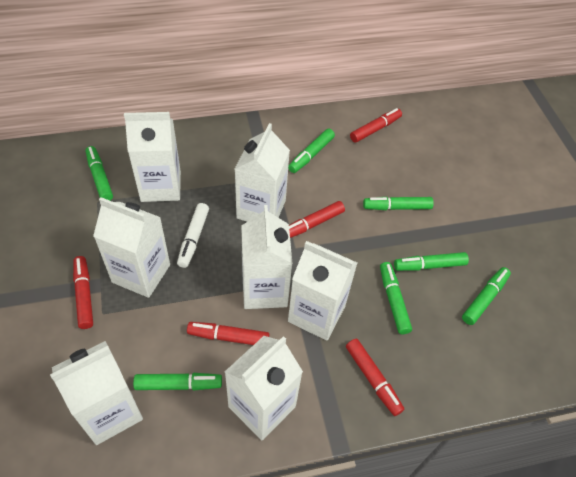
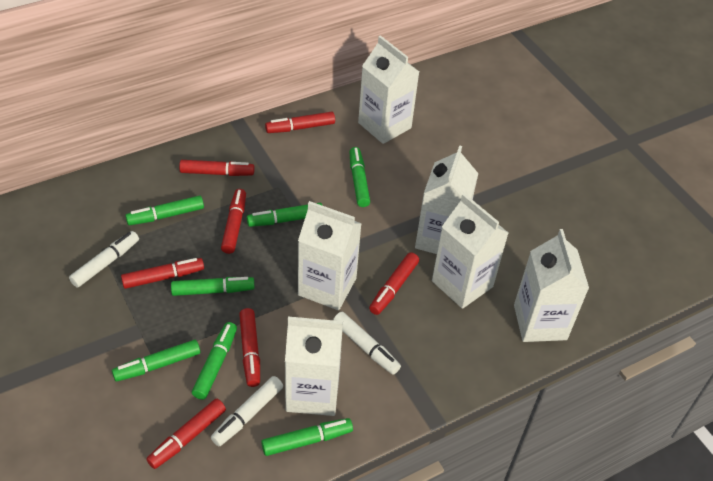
red marker: 5 -> 7
white carton: 7 -> 6
white marker: 1 -> 3

